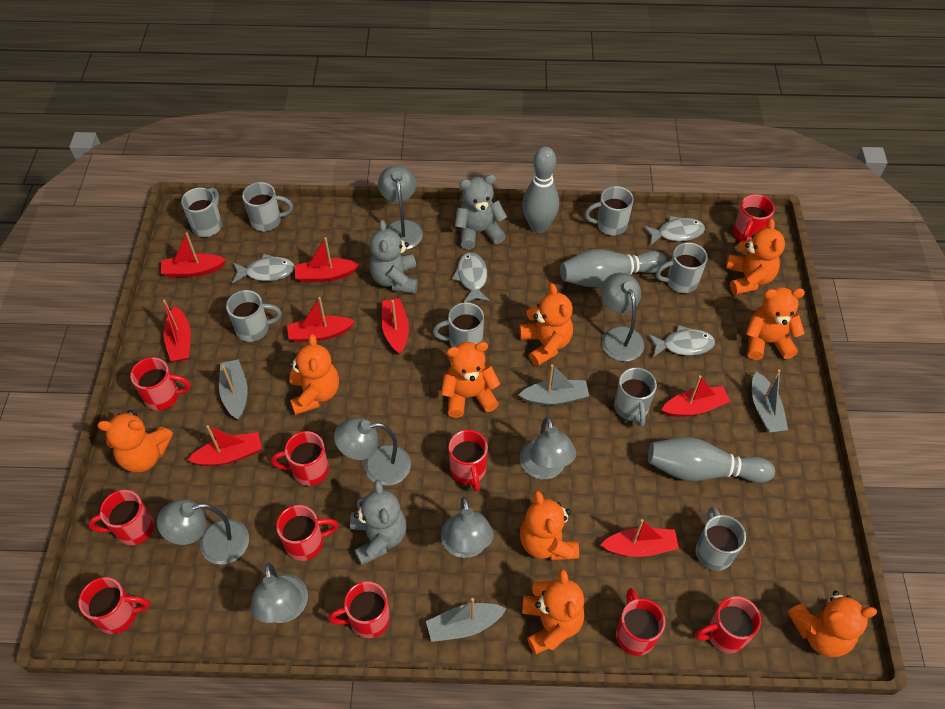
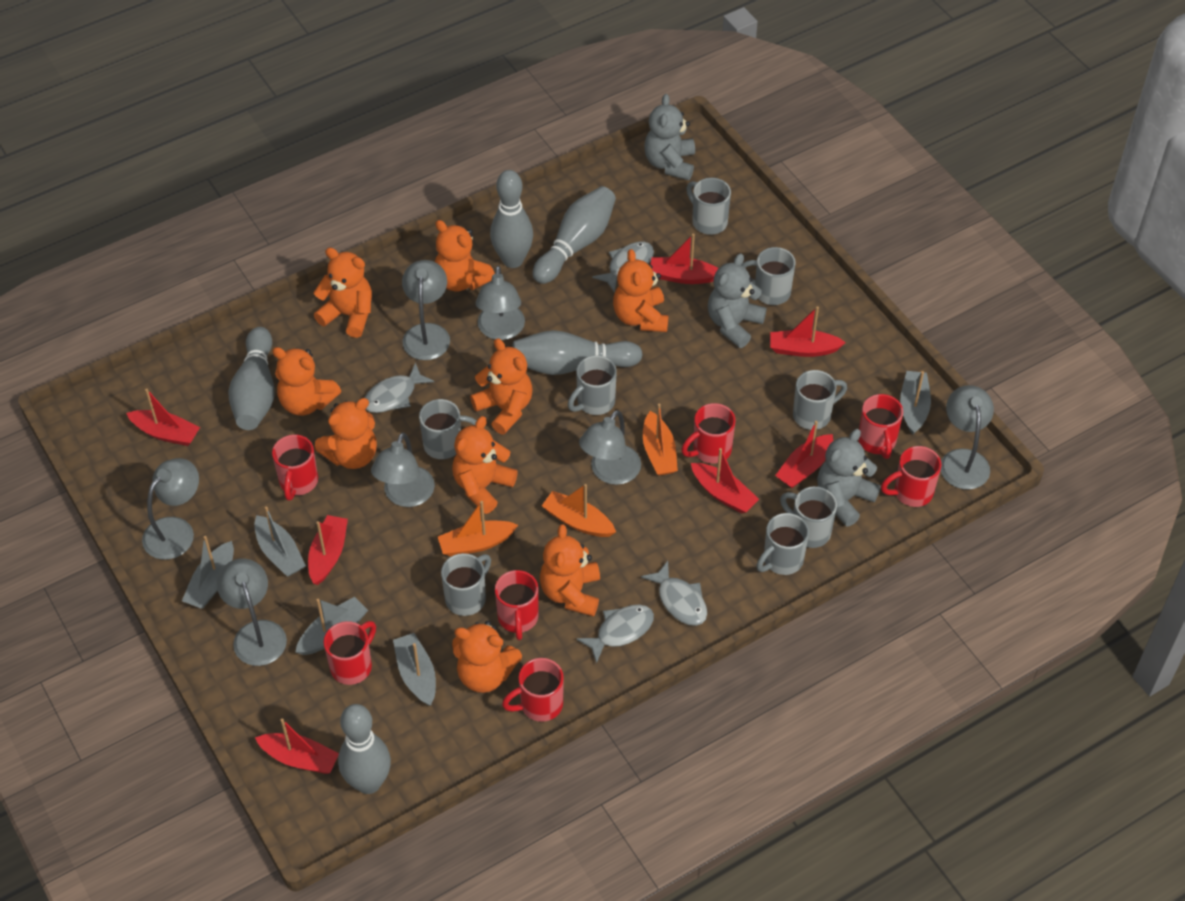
grey boat: 4 -> 5
grey bowling pin: 3 -> 5
orange boat: 0 -> 3
red boat: 8 -> 7
red mug: 10 -> 7

